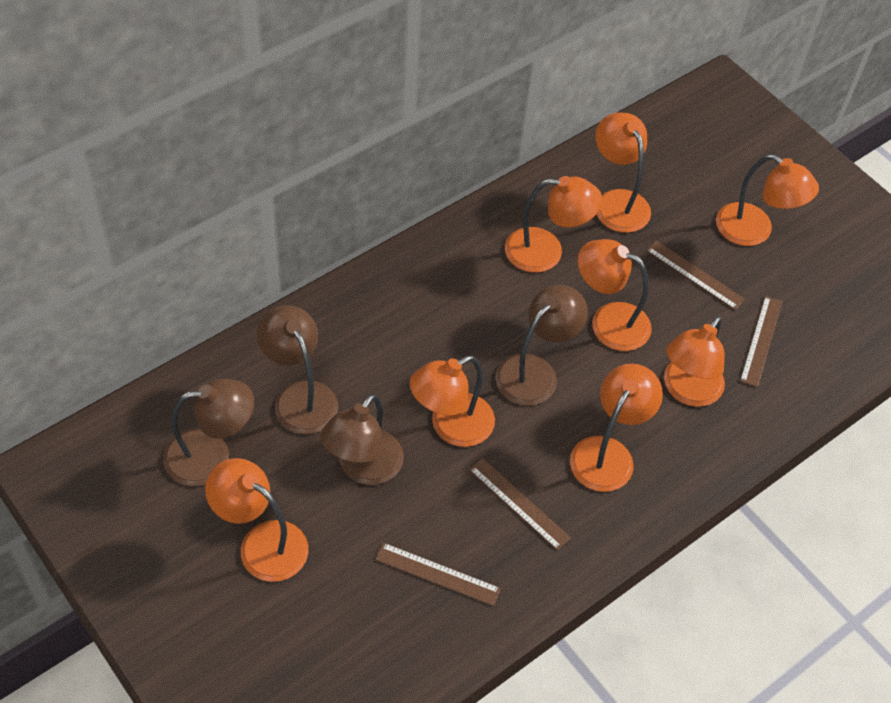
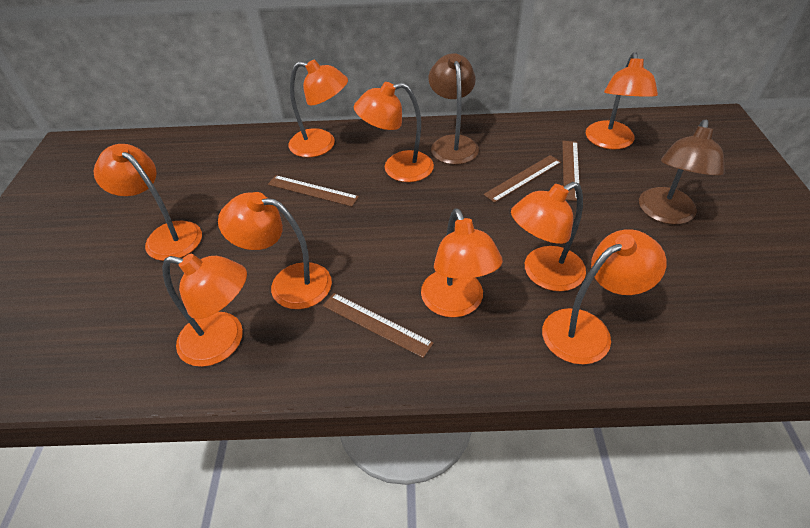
brown lamp: 4 -> 2
orange lamp: 8 -> 9

